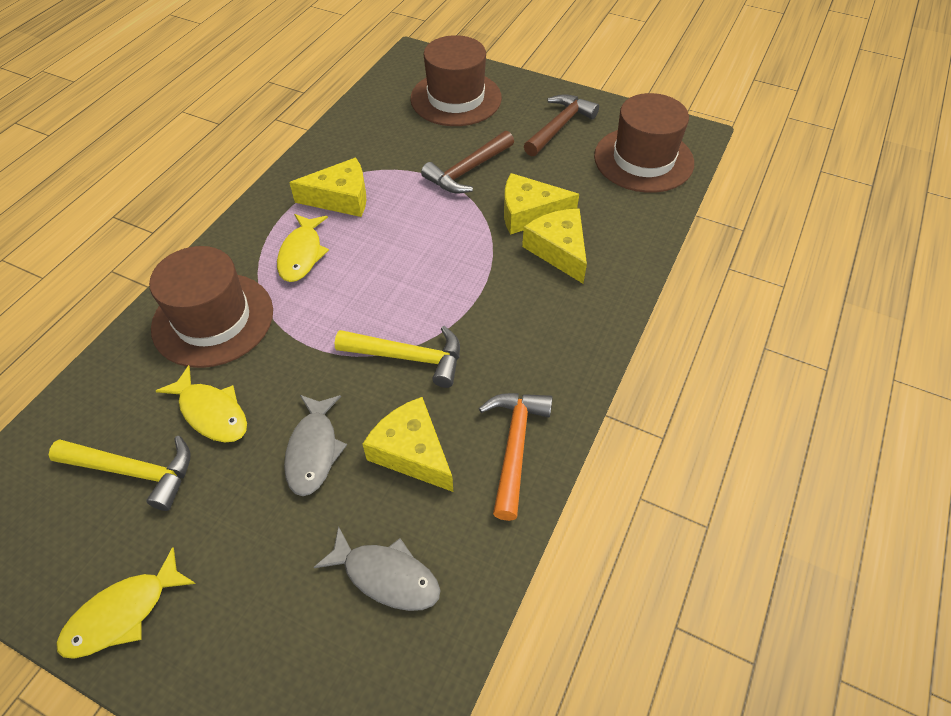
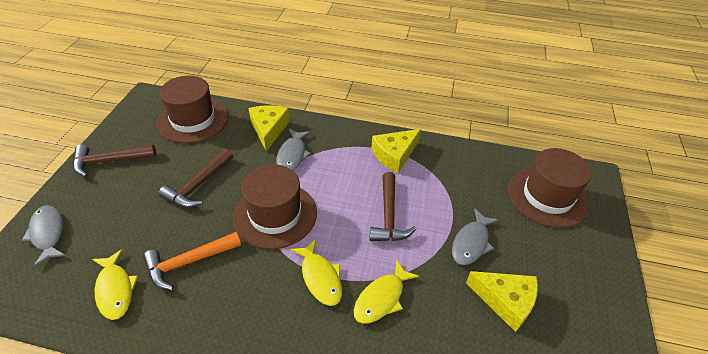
brown hammer: 2 -> 3
grey fish: 2 -> 3
yellow cheese: 4 -> 3
yellow hammer: 2 -> 0

